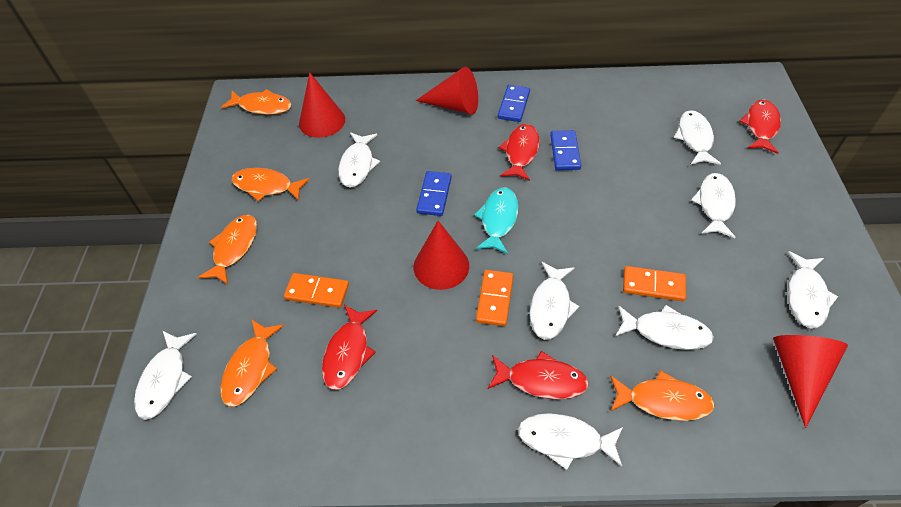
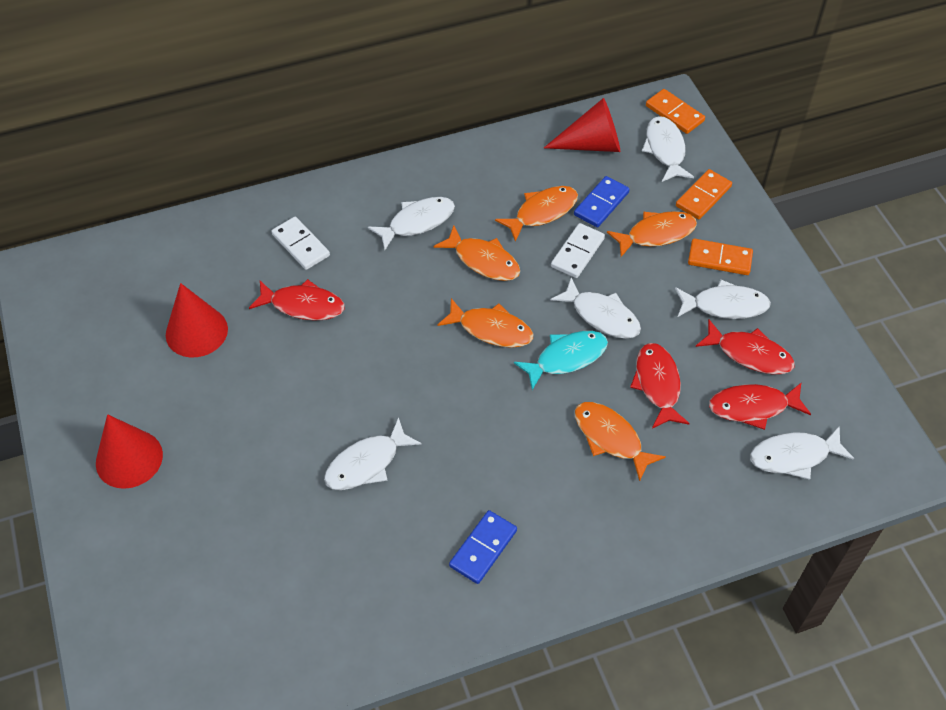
blue domino: 3 -> 2
red cone: 4 -> 3
white domino: 0 -> 2
white fish: 8 -> 6

